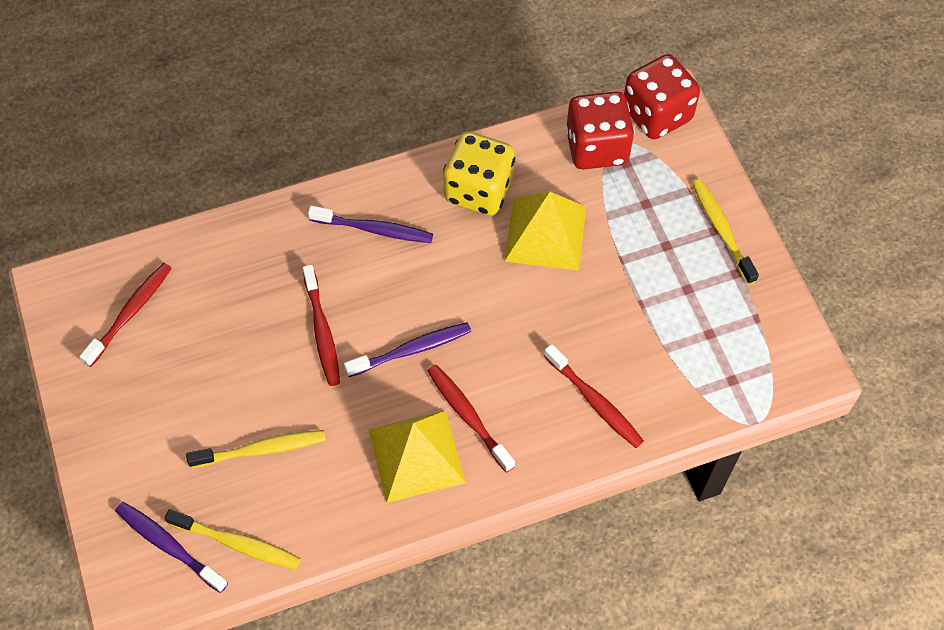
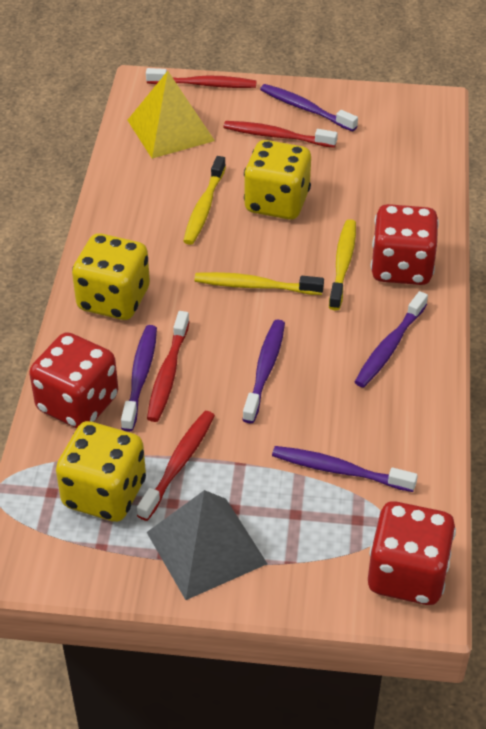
grey pyramid: 0 -> 1
purple toothbrush: 3 -> 5
red dice: 2 -> 3
yellow dice: 1 -> 3
yellow pyramid: 2 -> 1

